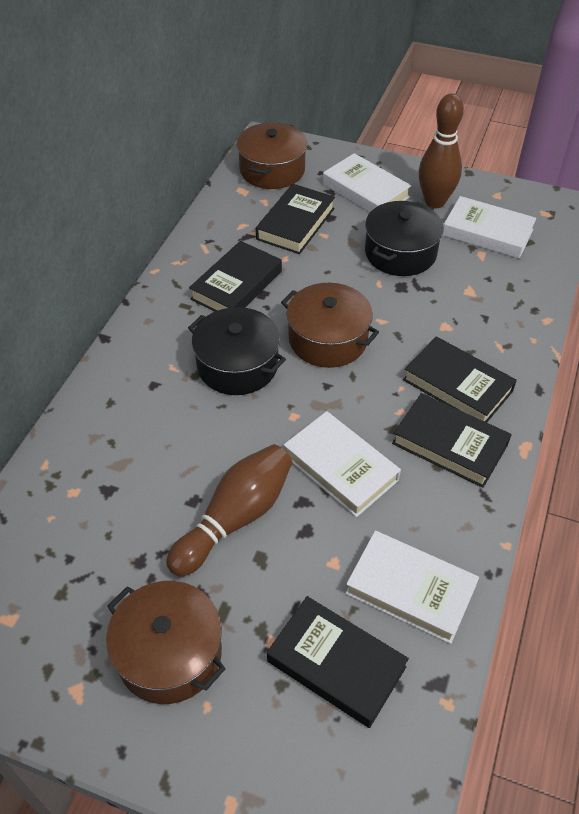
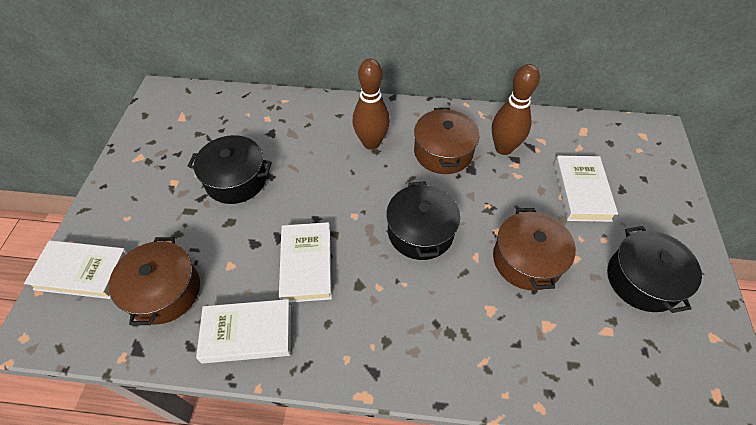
black book: 5 -> 0
black pot: 2 -> 3

